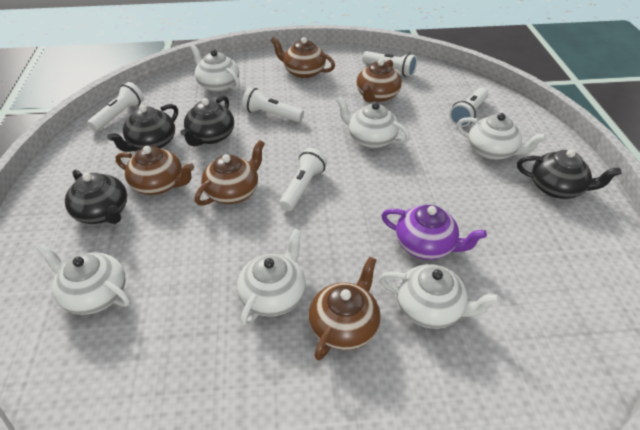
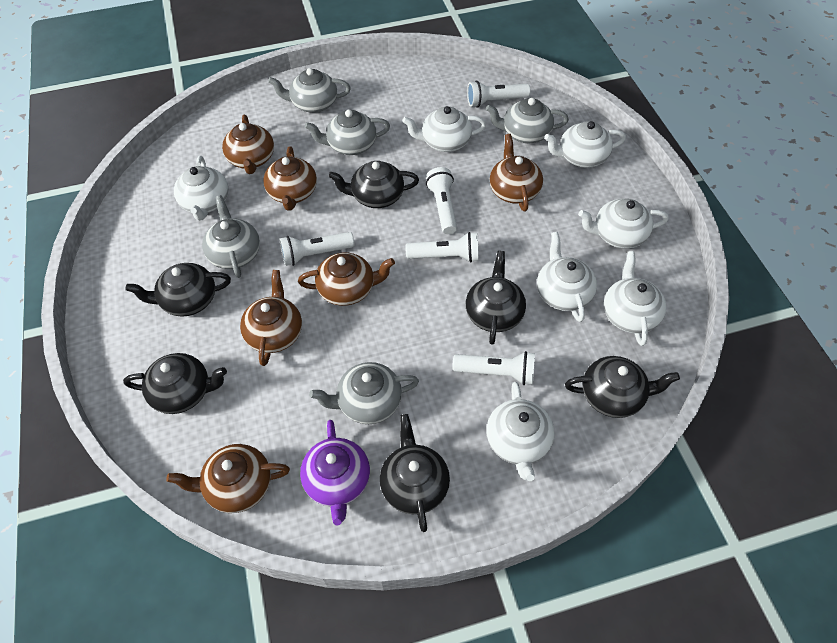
black teapot: 4 -> 6
brown teapot: 5 -> 6
grey teapot: 0 -> 5
white teapot: 6 -> 7

